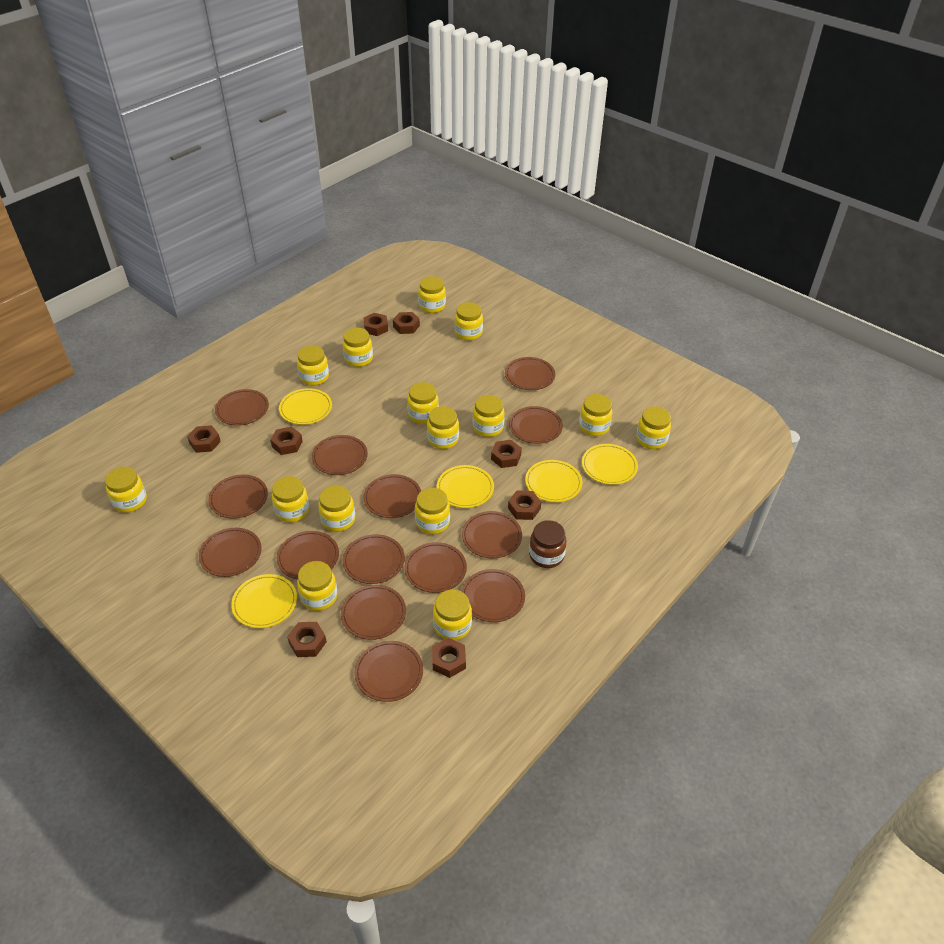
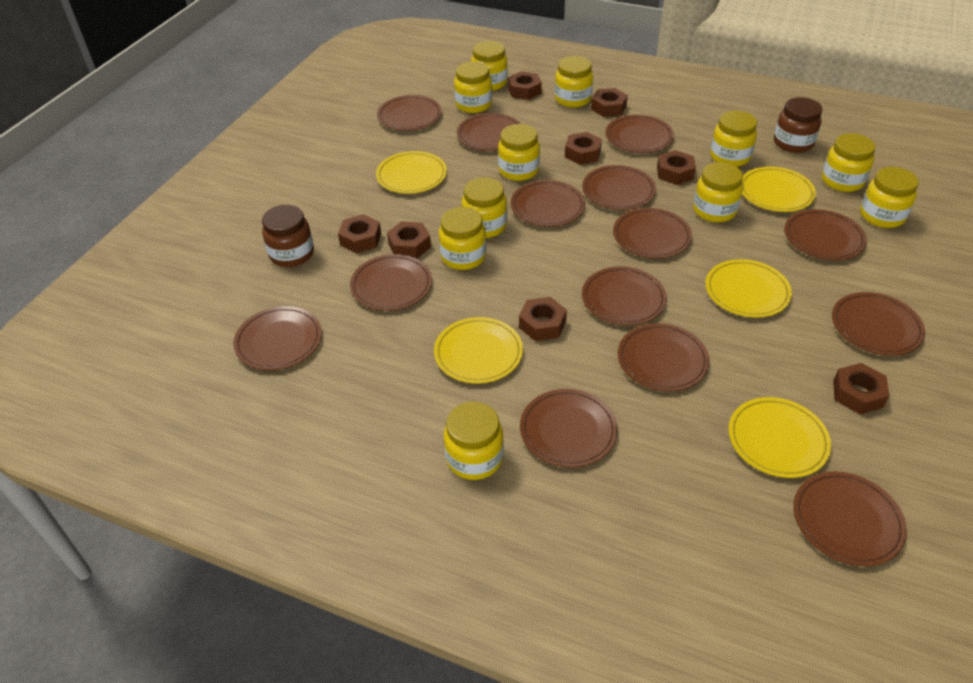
brown jar: 1 -> 2
yellow jar: 15 -> 11

